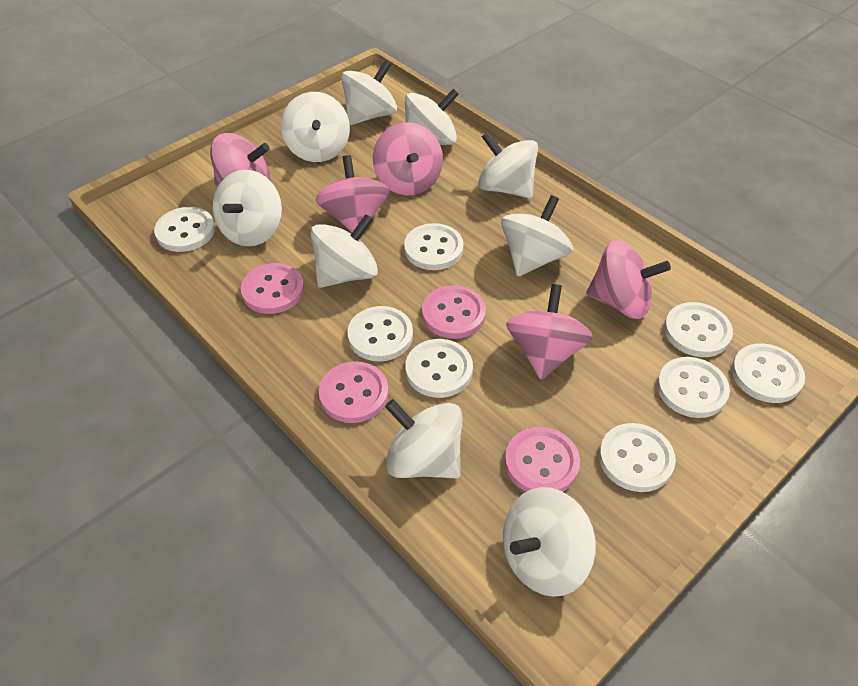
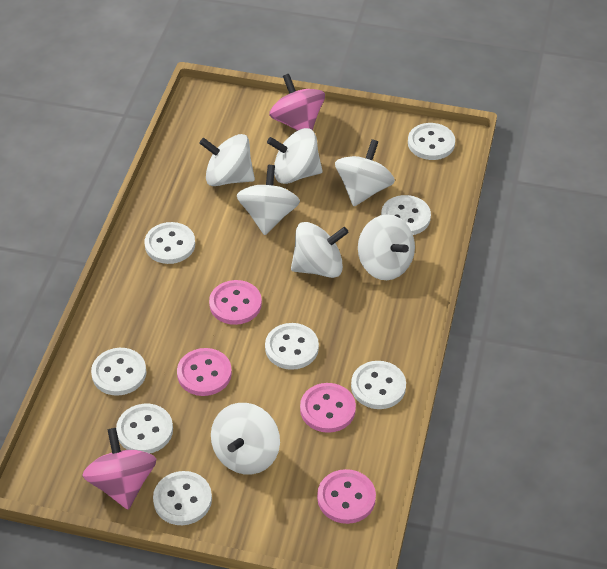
pink spinning top: 5 -> 2
white spinning top: 9 -> 7

